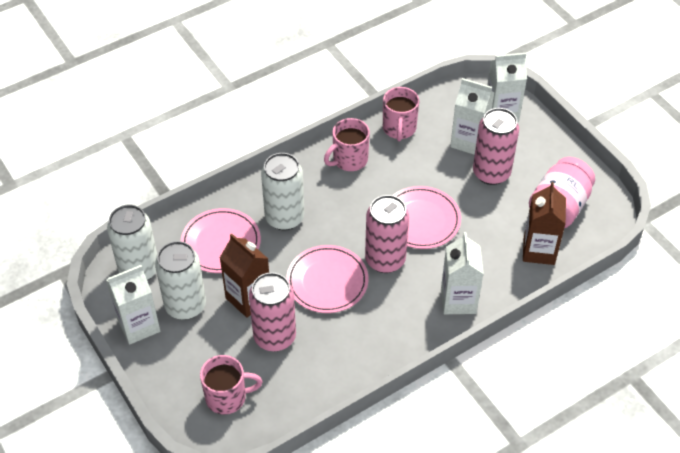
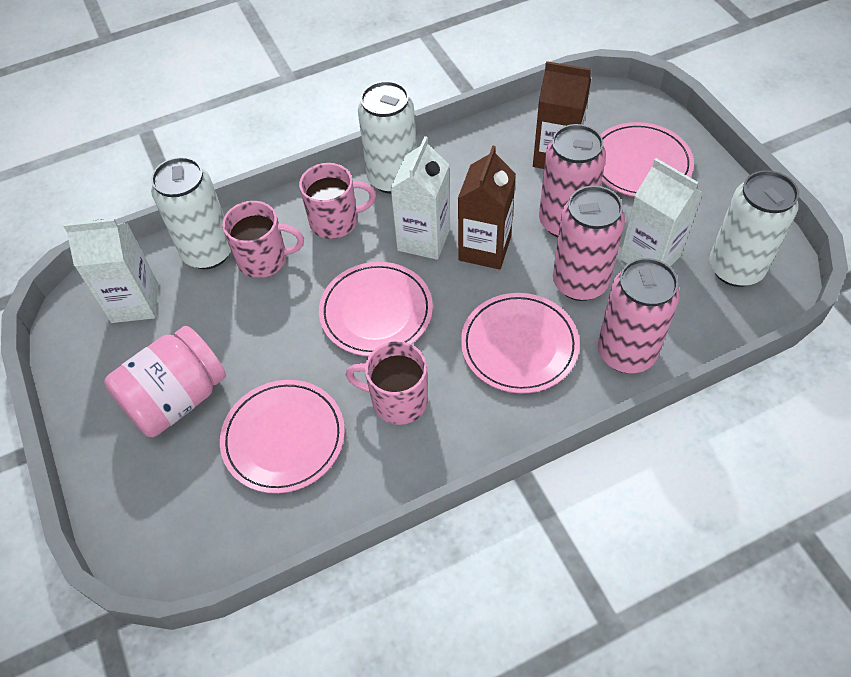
pink plate: 3 -> 4
white carton: 4 -> 3

